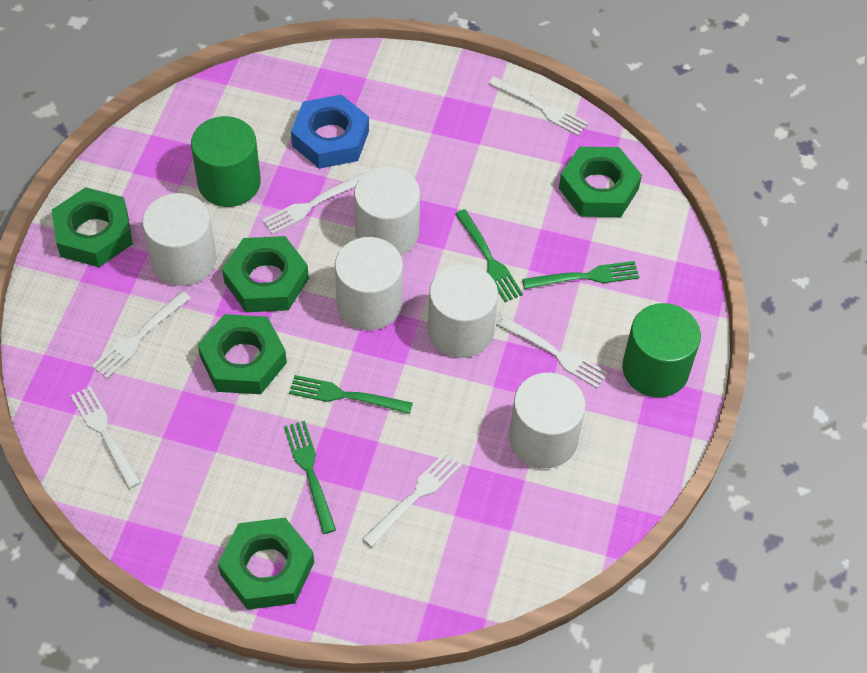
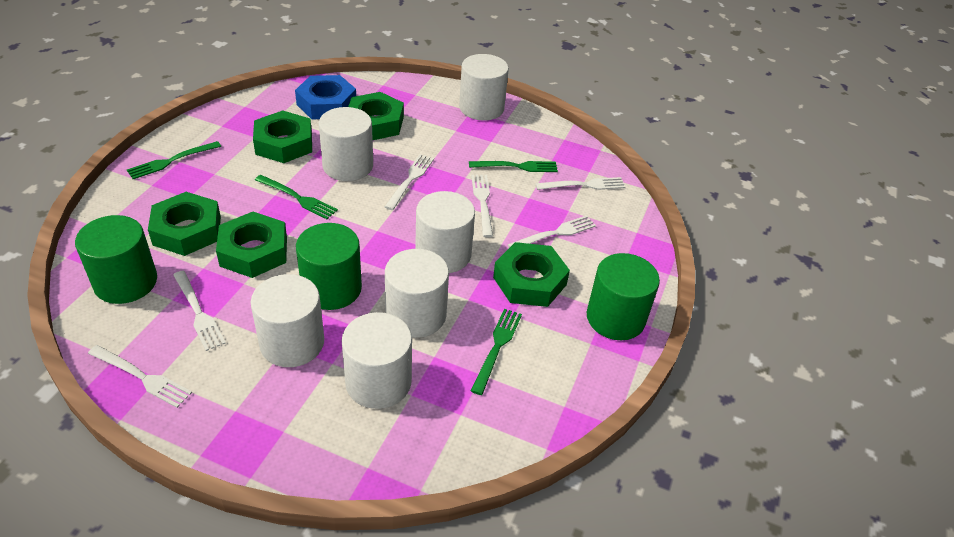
green cylinder: 2 -> 3
white cylinder: 5 -> 6

